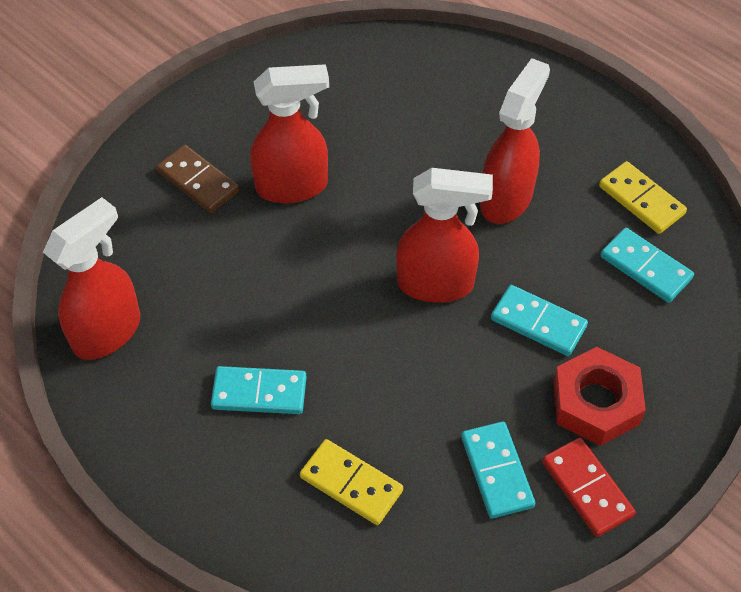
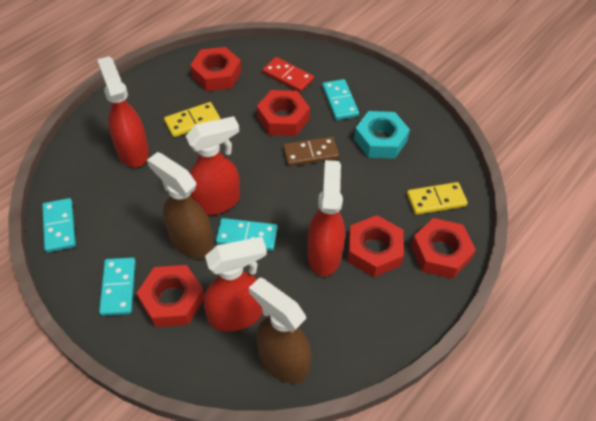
brown spray bottle: 0 -> 2
red nut: 1 -> 5
turquoise nut: 0 -> 1

